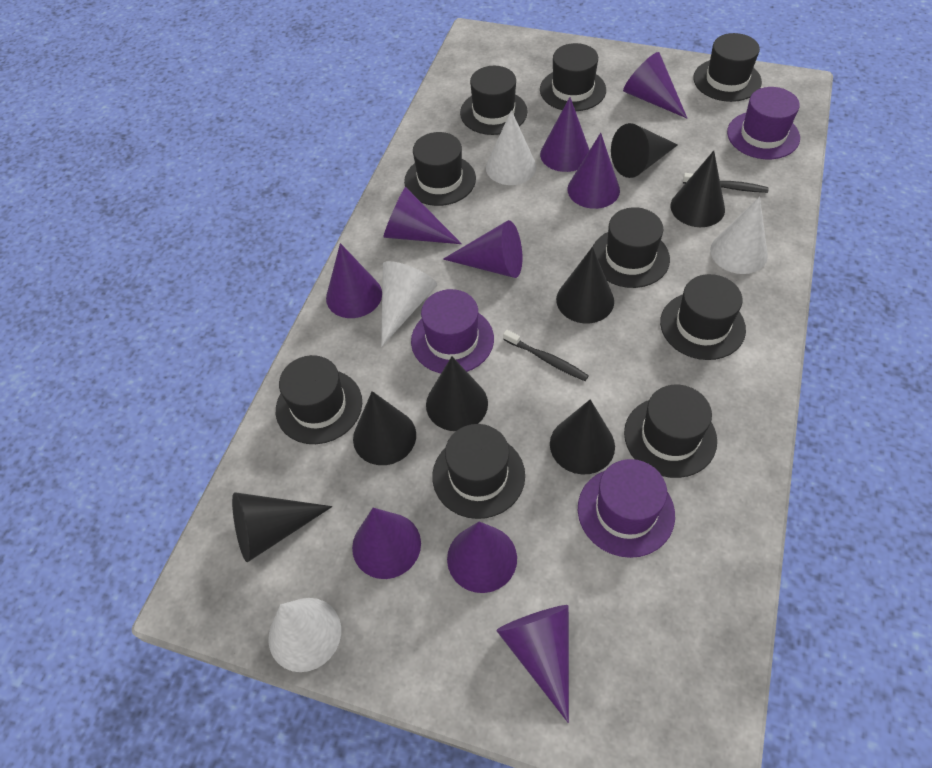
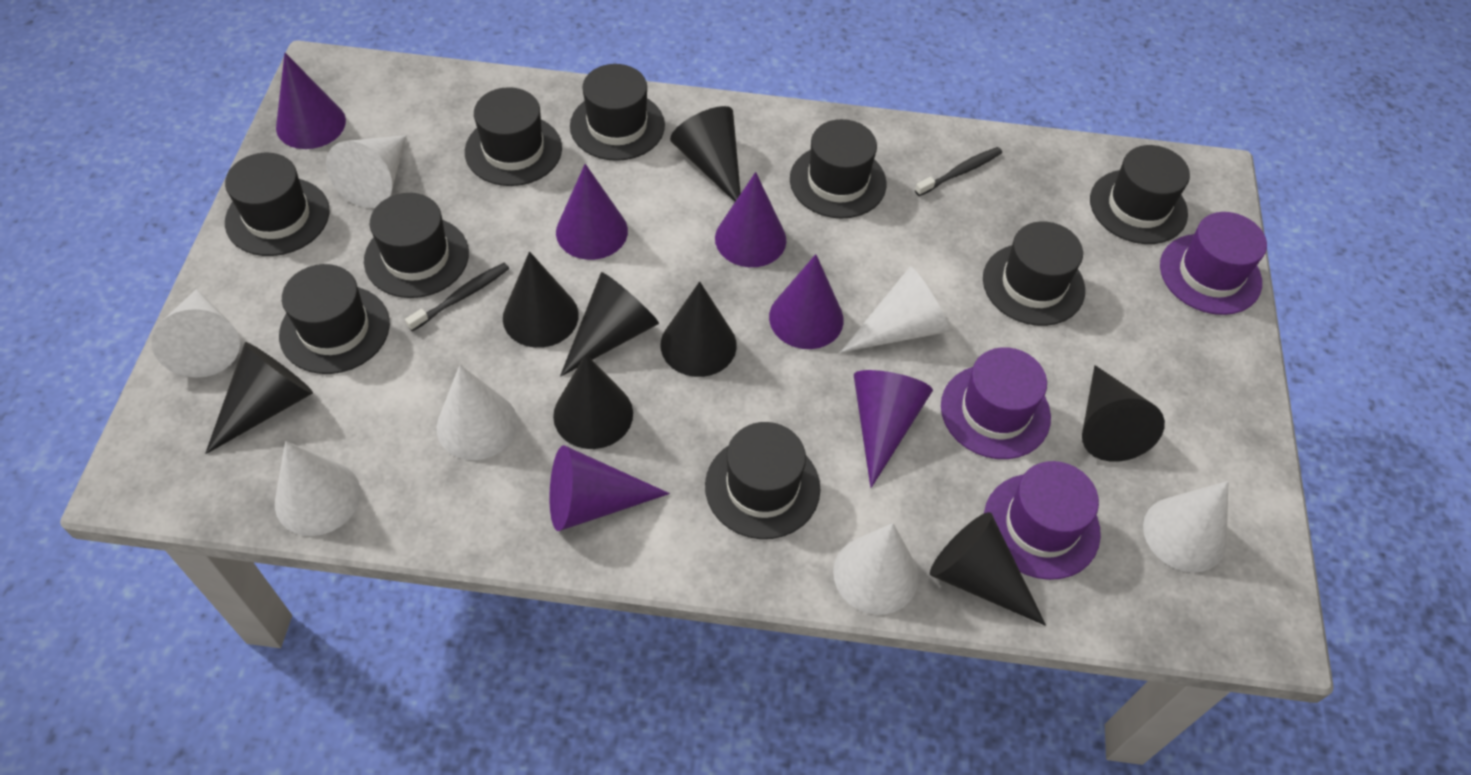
black cone: 7 -> 8
purple cone: 9 -> 6
white cone: 4 -> 7

